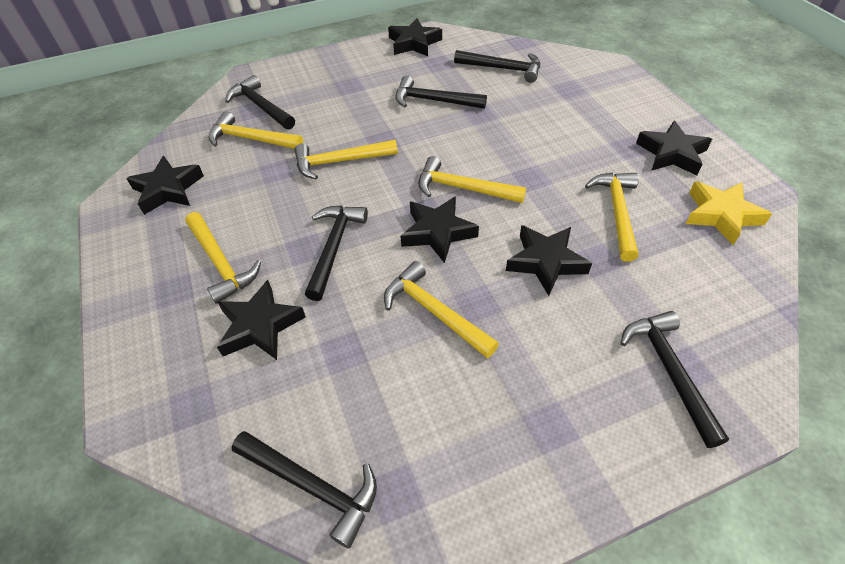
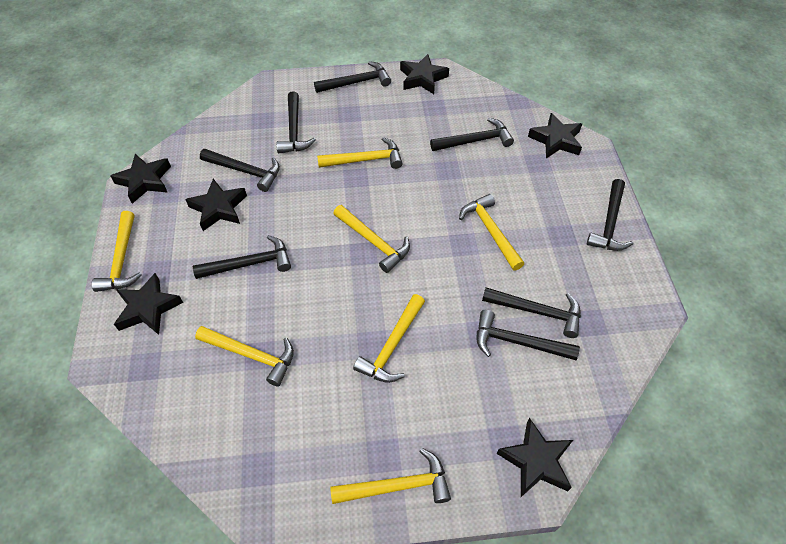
black hammer: 6 -> 8
yellow hammer: 6 -> 7
yellow star: 1 -> 0

